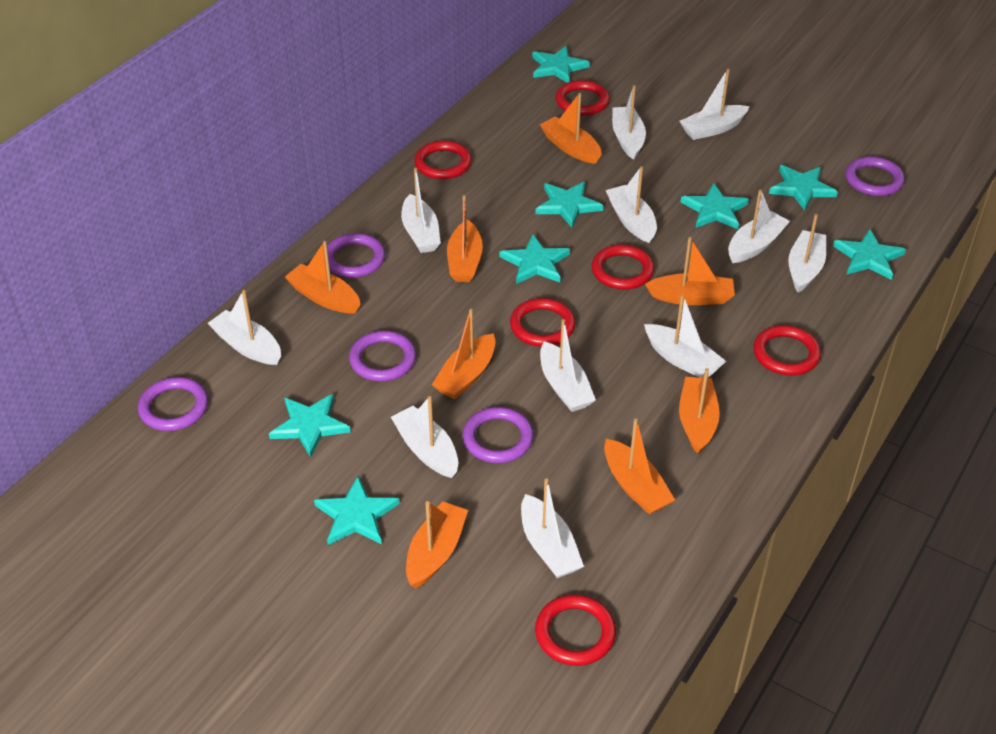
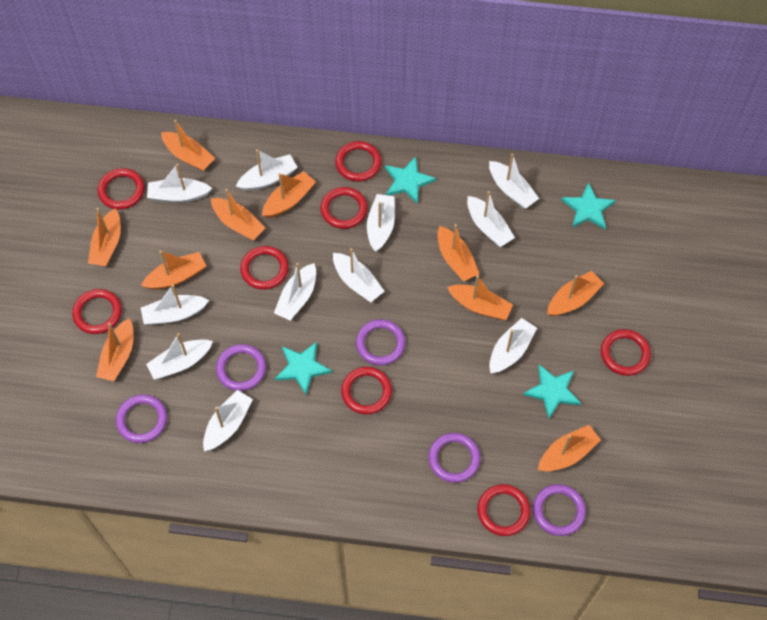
orange boat: 8 -> 10
red ring: 6 -> 8
turquoise star: 8 -> 4

